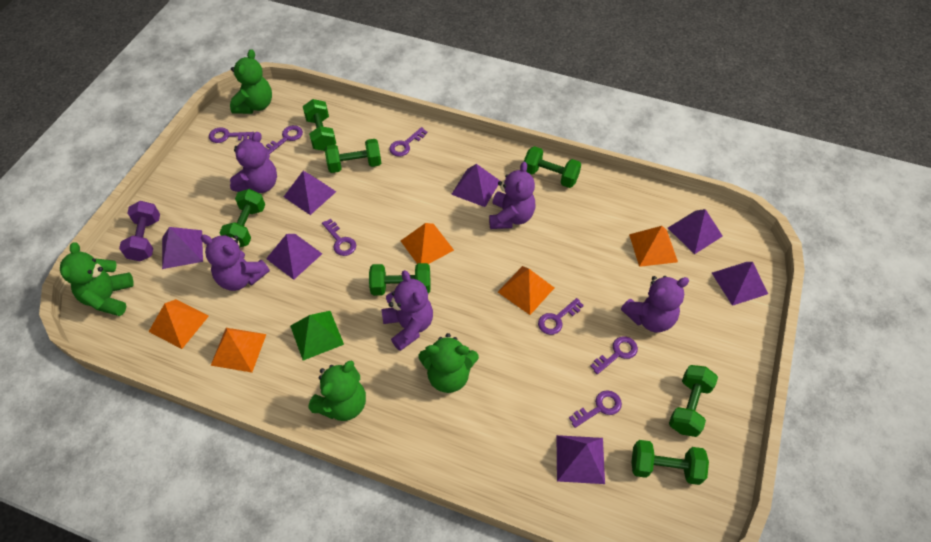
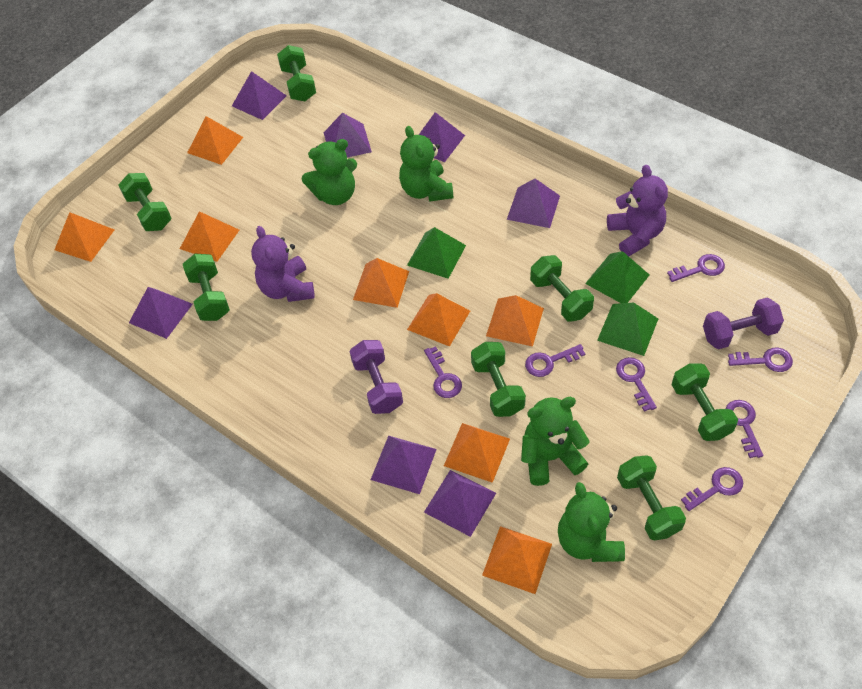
green pyramid: 1 -> 3
orange pyramid: 5 -> 8
purple dumbbell: 1 -> 2
purple teddy bear: 5 -> 2

